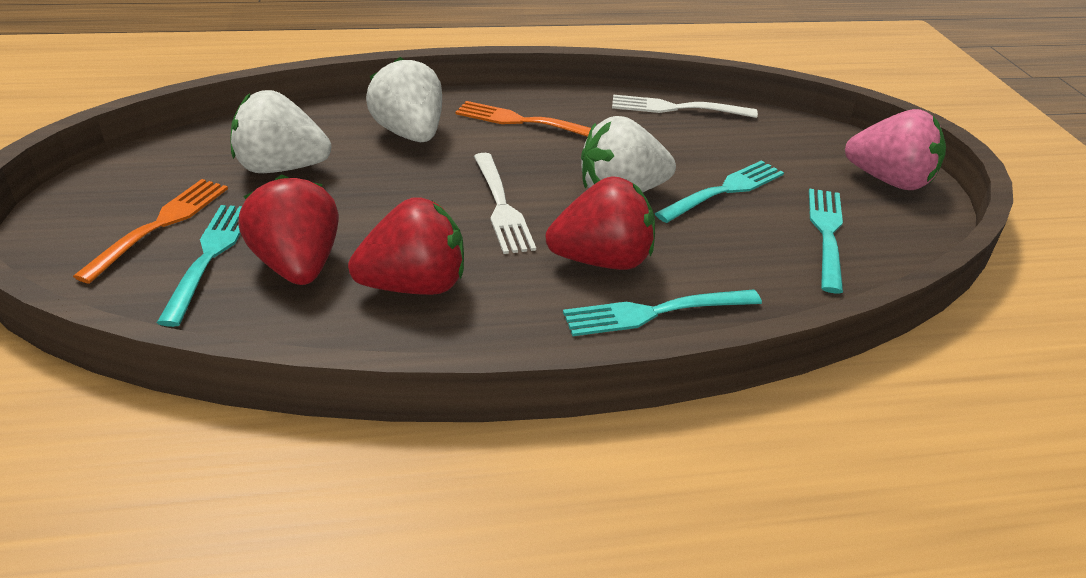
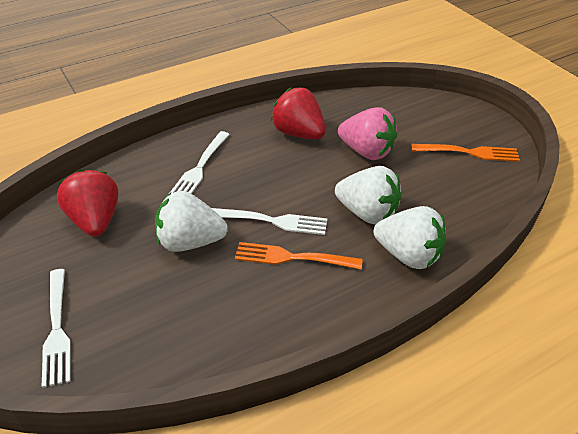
red strawberry: 3 -> 2
turquoise fork: 4 -> 0
white fork: 2 -> 3

